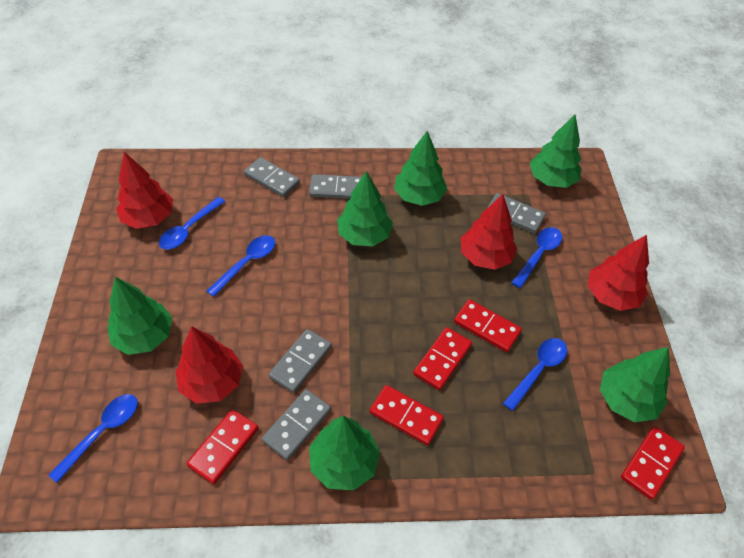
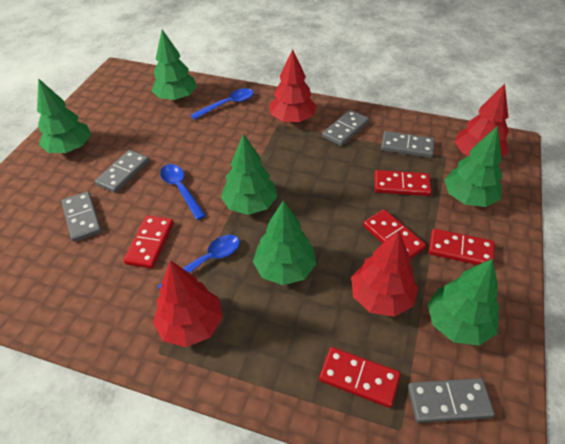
blue spoon: 5 -> 3

